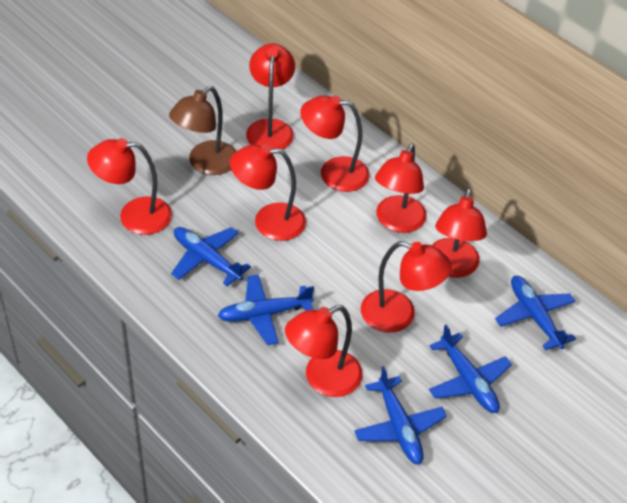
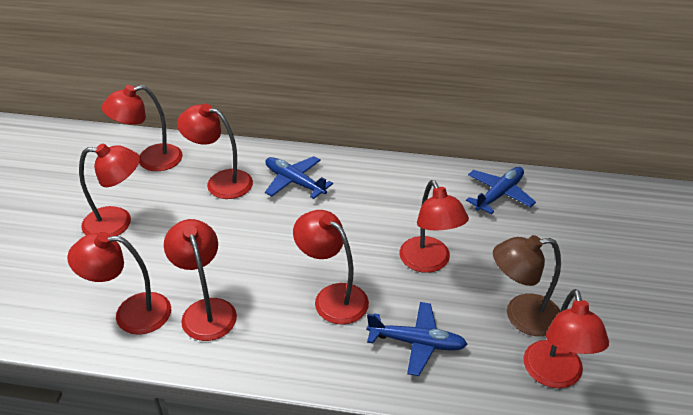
blue plane: 5 -> 3

